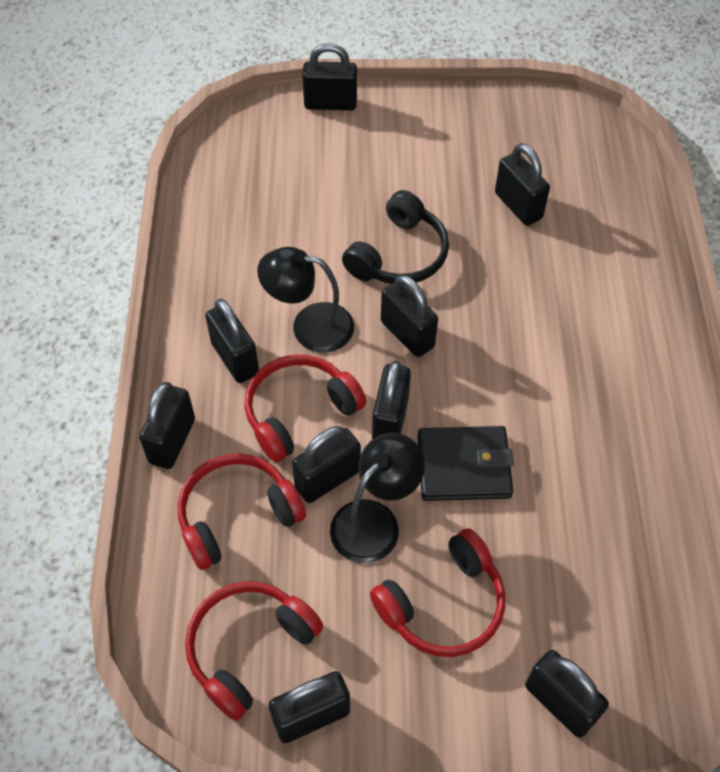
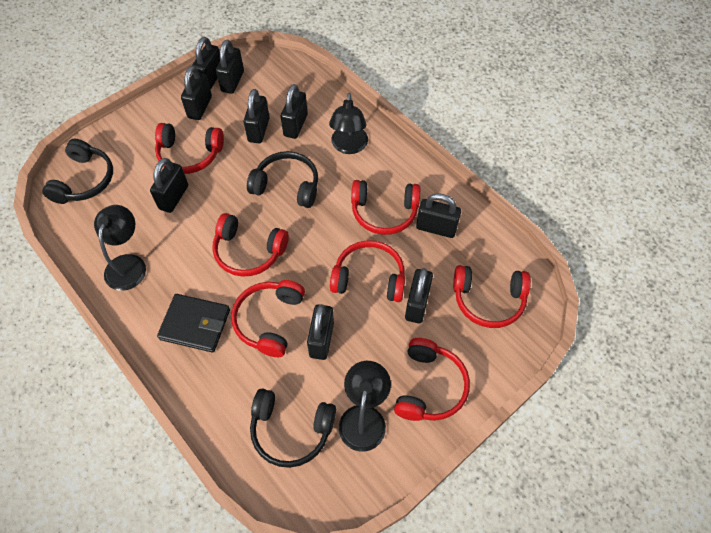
black headphones: 1 -> 3
black lamp: 2 -> 3
red headphones: 4 -> 7

